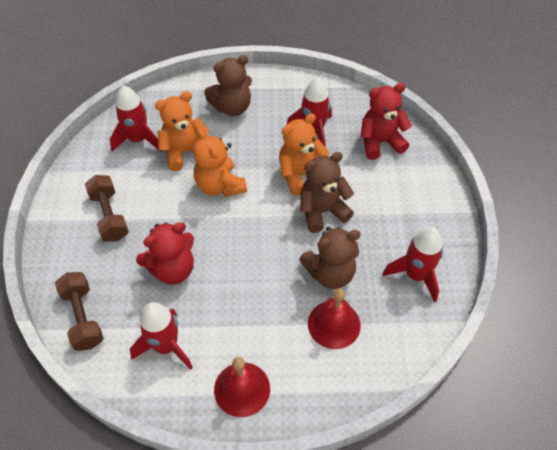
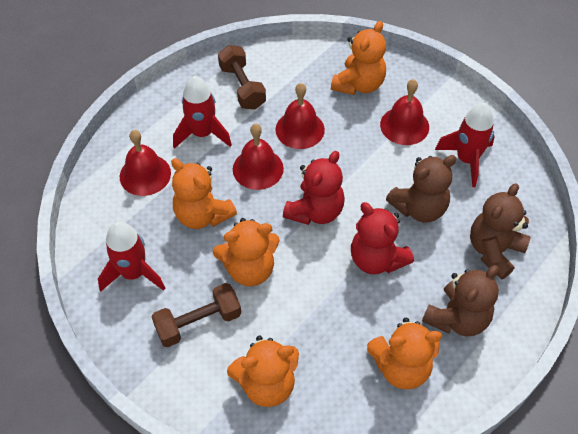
orange teddy bear: 3 -> 5
red bell: 2 -> 4
red rocket: 4 -> 3

